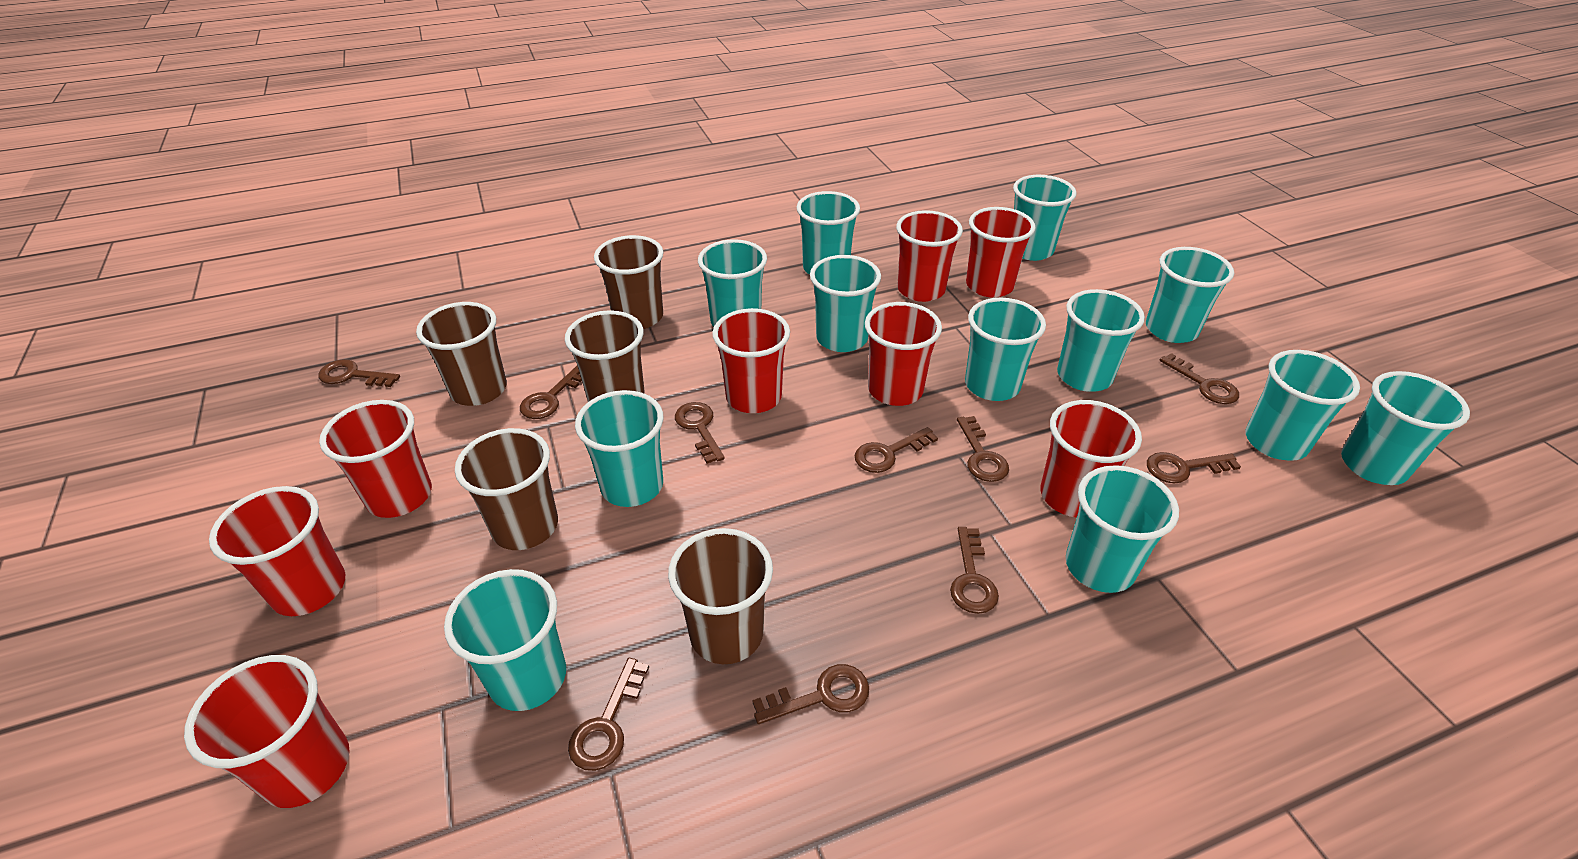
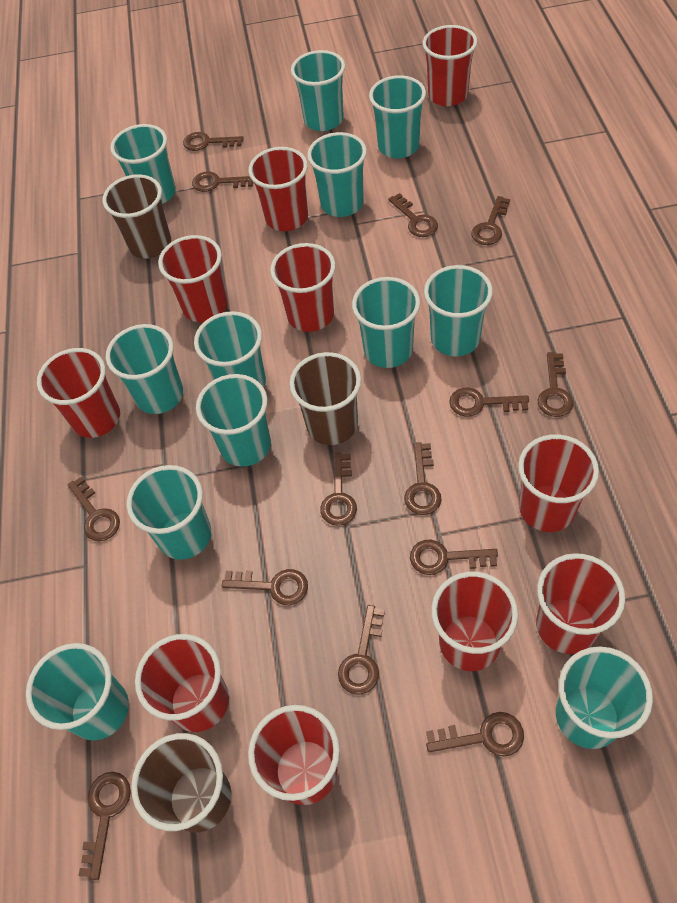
brown cup: 5 -> 3
brown key: 10 -> 14
red cup: 8 -> 10

